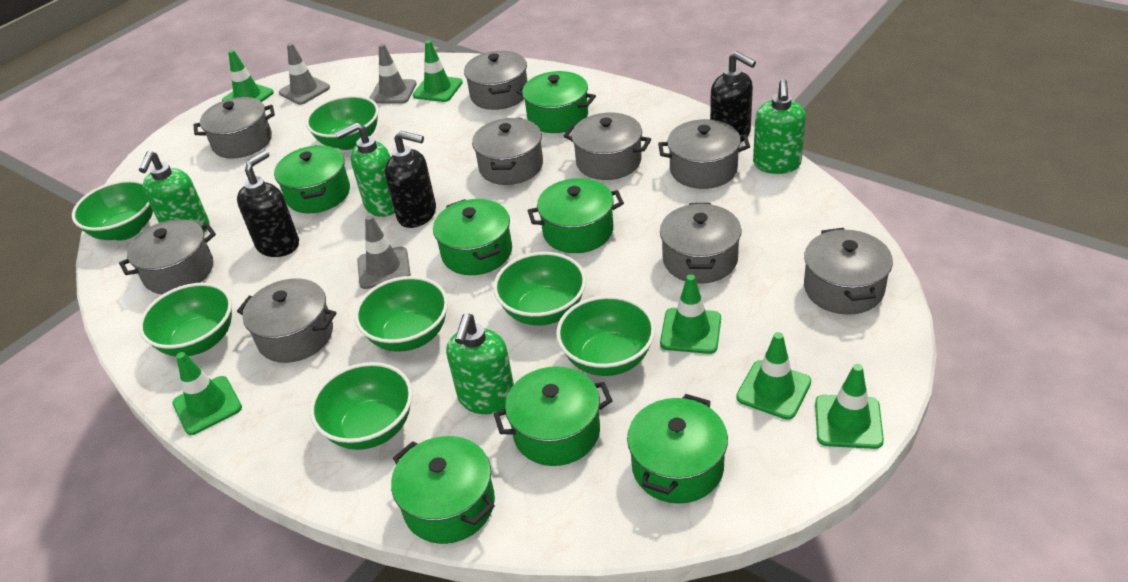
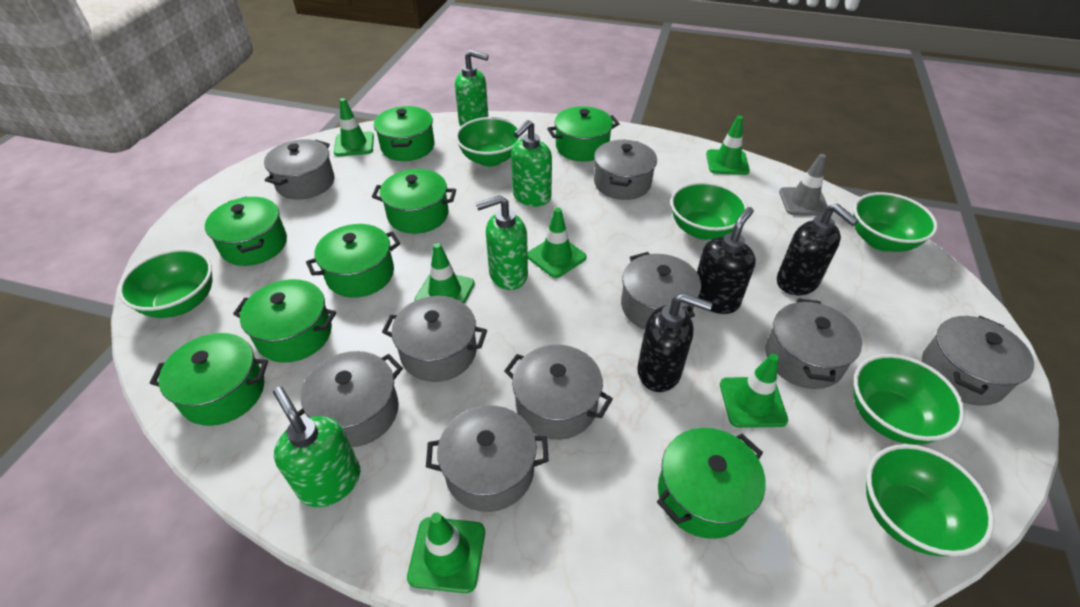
green bowl: 7 -> 6
green pot: 7 -> 8
grey traffic cone: 3 -> 1

